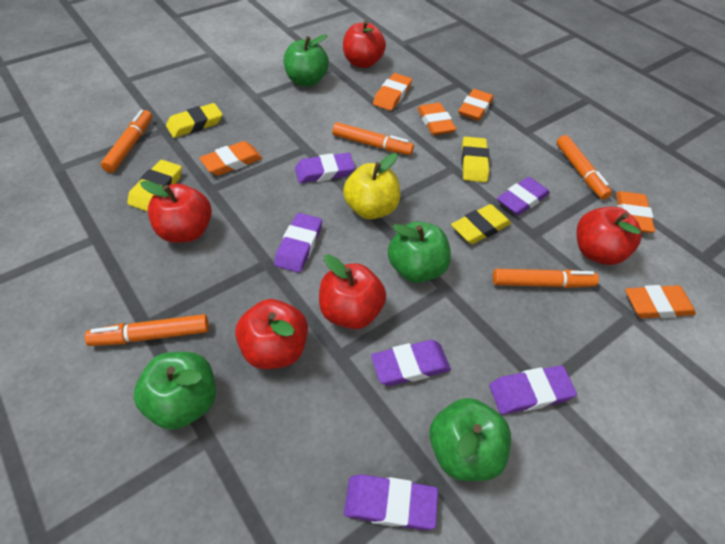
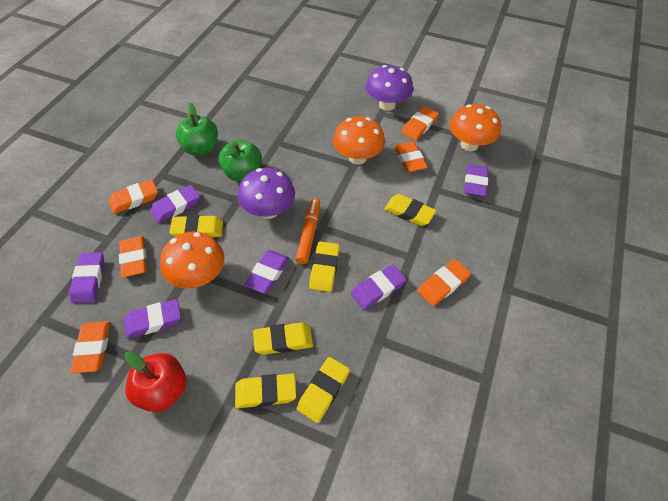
green apple: 4 -> 2
orange marker: 5 -> 1
orange mushroom: 0 -> 3
purple mushroom: 0 -> 2
red apple: 5 -> 1
yellow apple: 1 -> 0
yellow eraser: 4 -> 6

